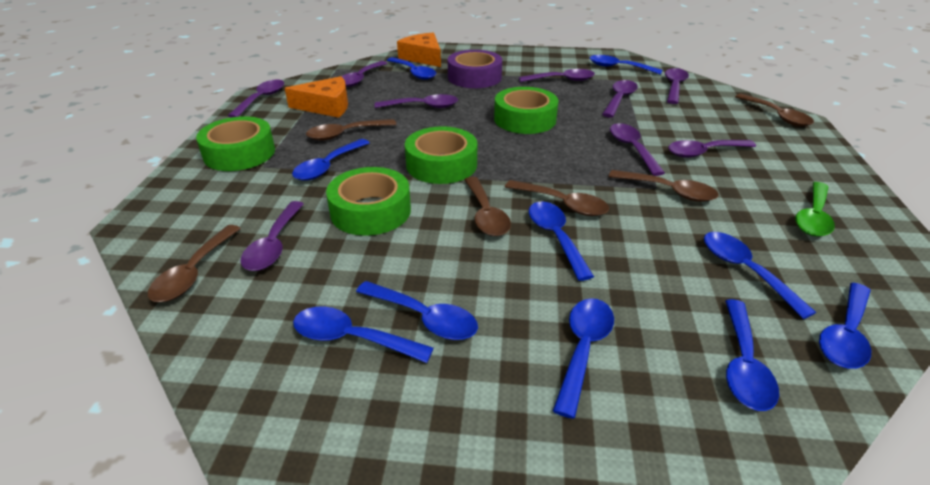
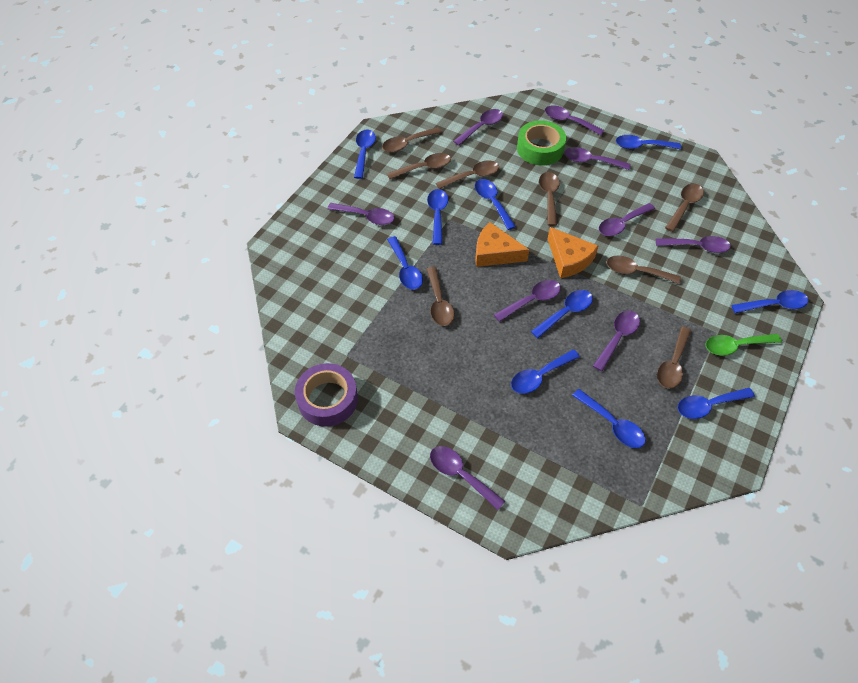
brown spoon: 6 -> 8
green tape: 4 -> 1

